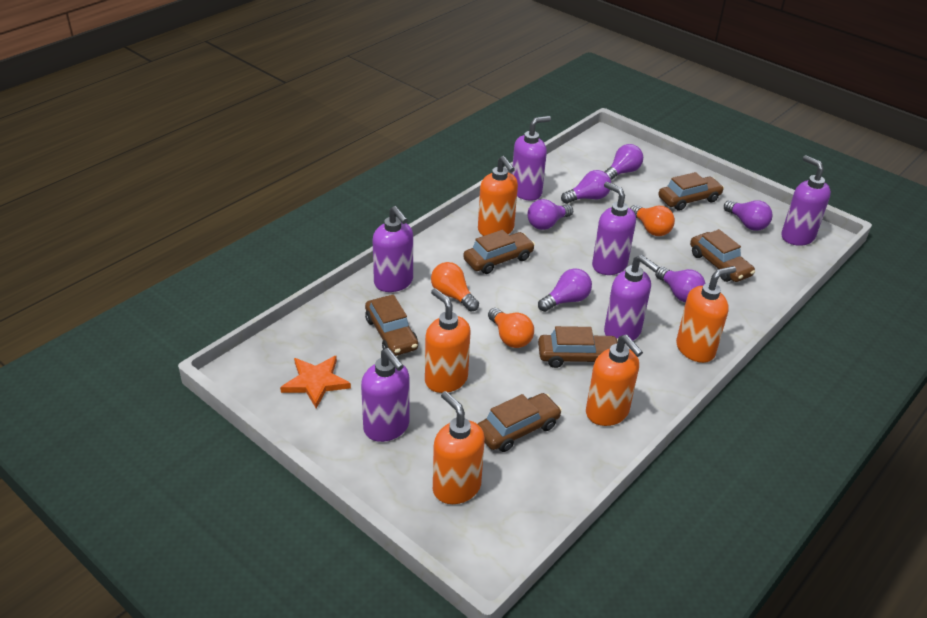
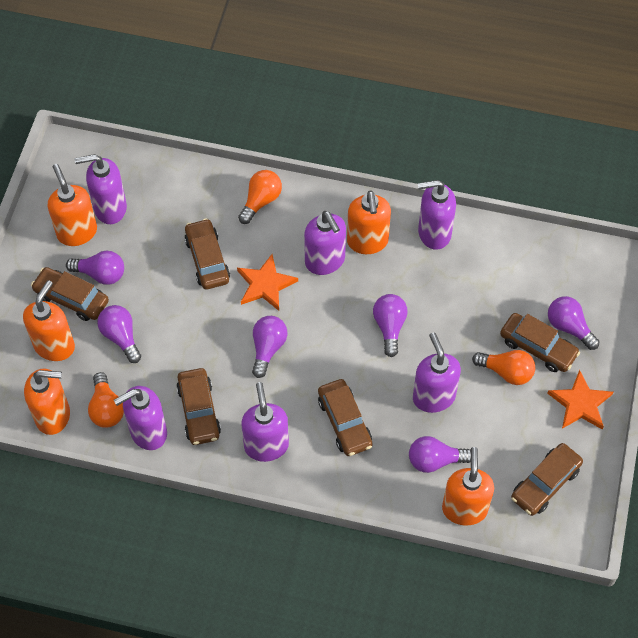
orange star: 1 -> 2

